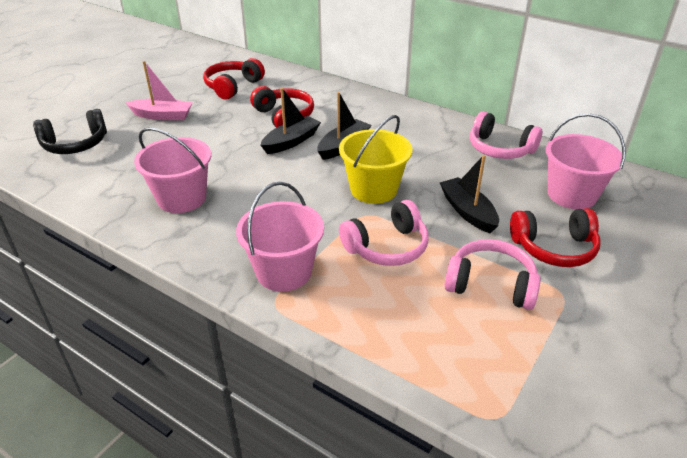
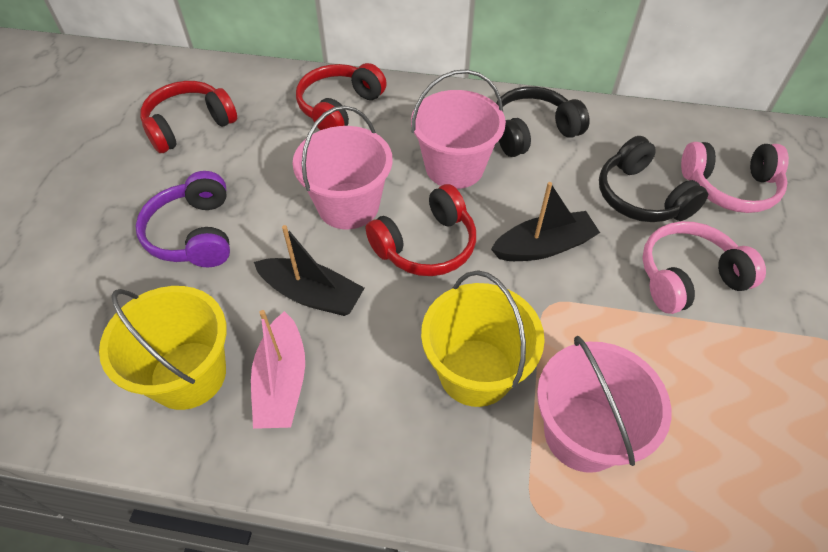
black boat: 3 -> 2
black headphones: 1 -> 2
pink headphones: 3 -> 2
purple headphones: 0 -> 1
yellow bucket: 1 -> 2

